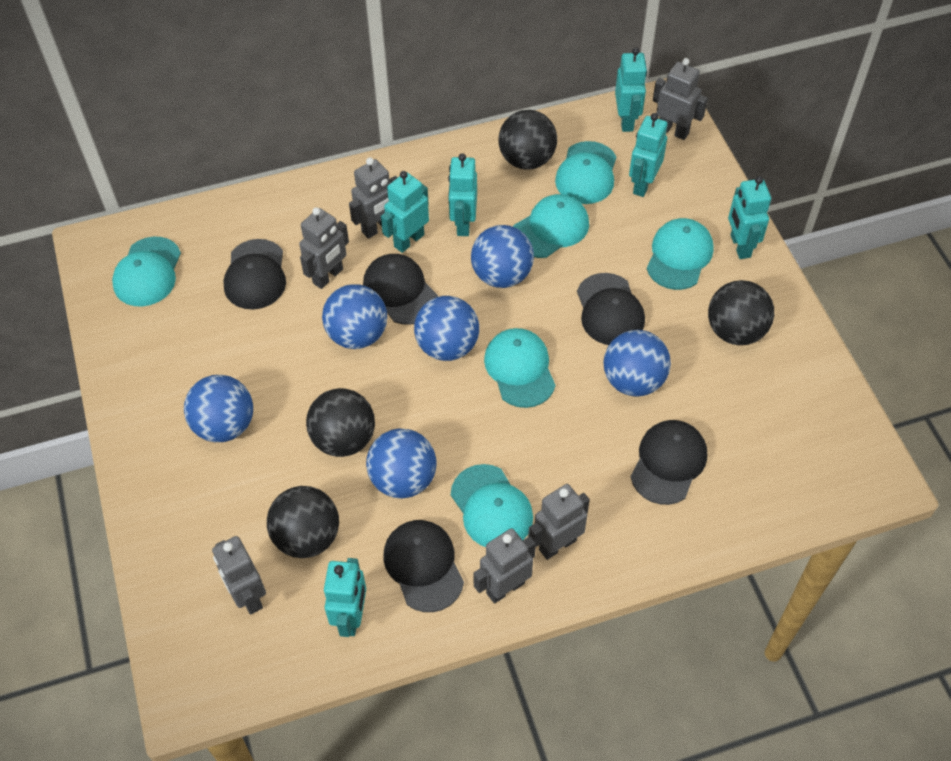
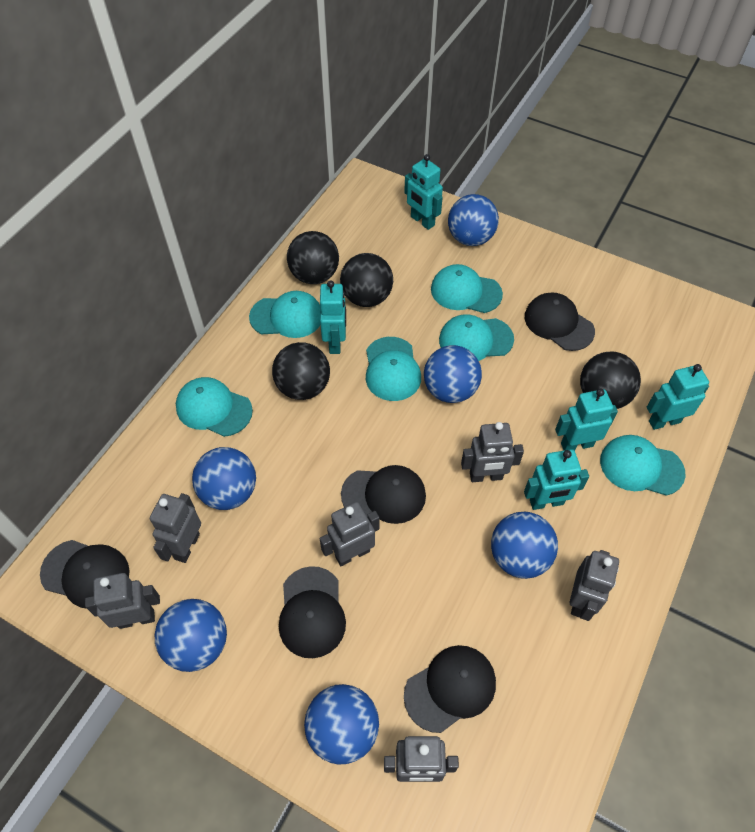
turquoise robot: 6 -> 5

